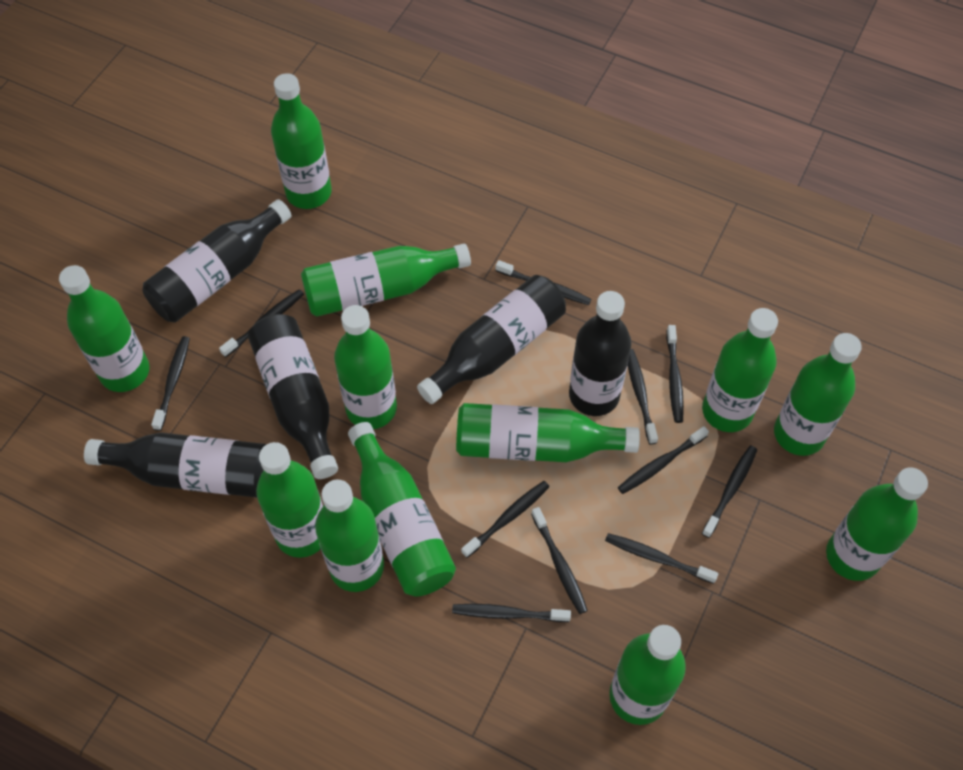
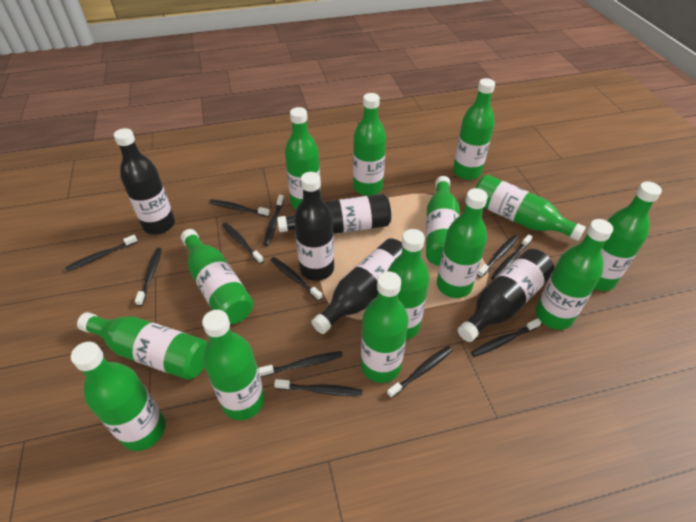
black toothbrush: 11 -> 12
green bottle: 12 -> 14

